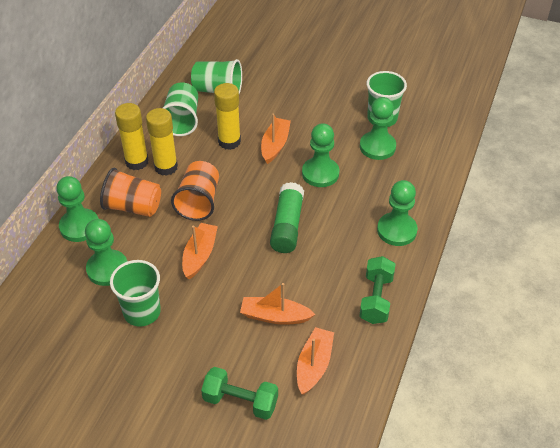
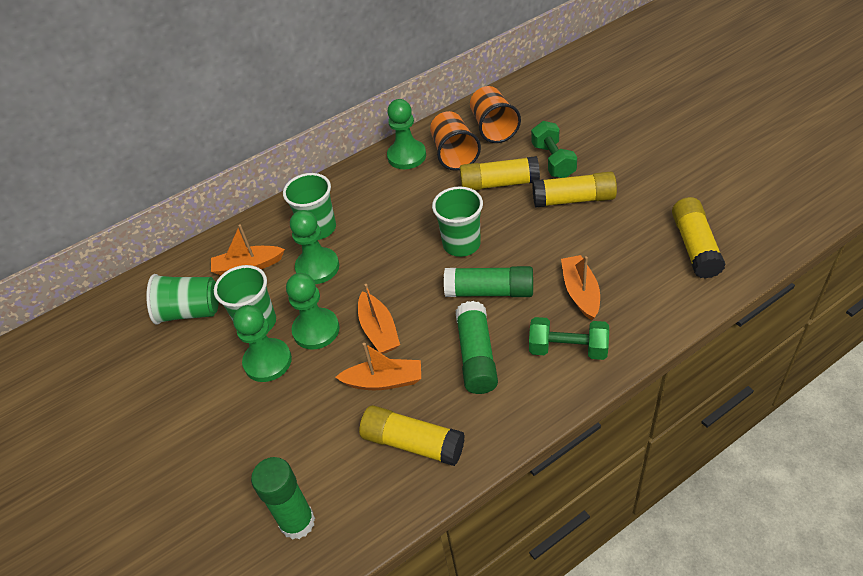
green glue stick: 1 -> 3
green pawn: 5 -> 4
yellow glue stick: 3 -> 4

